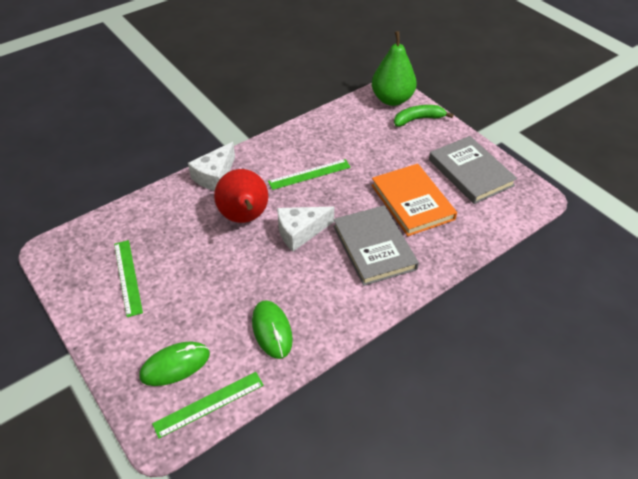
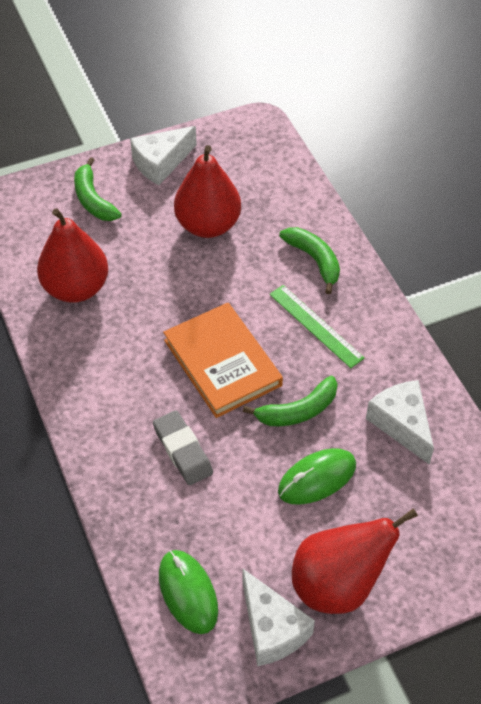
green banana: 1 -> 3
green pear: 1 -> 0
green ruler: 3 -> 1
grey book: 2 -> 0
grey eraser: 0 -> 1
red pear: 1 -> 3
white cheese: 2 -> 3

